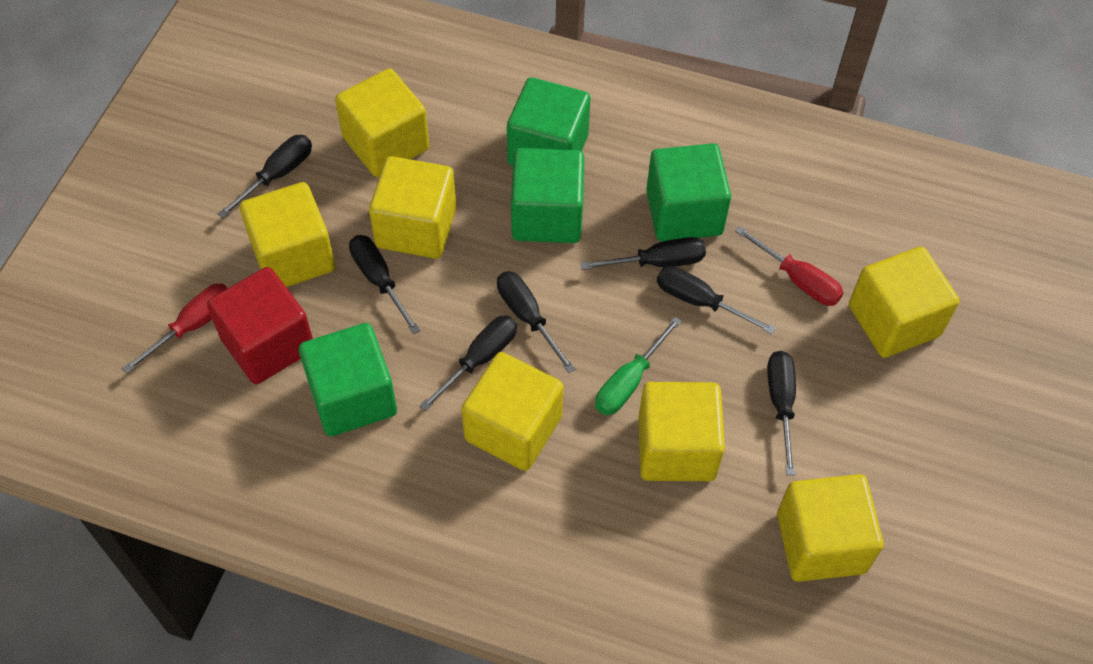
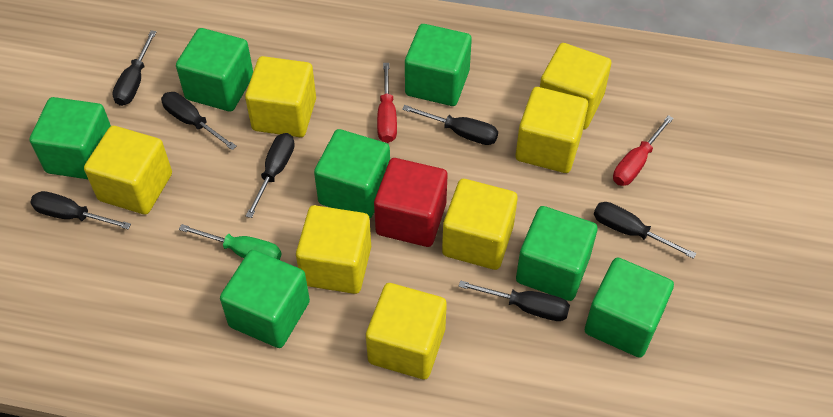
green cube: 4 -> 7

